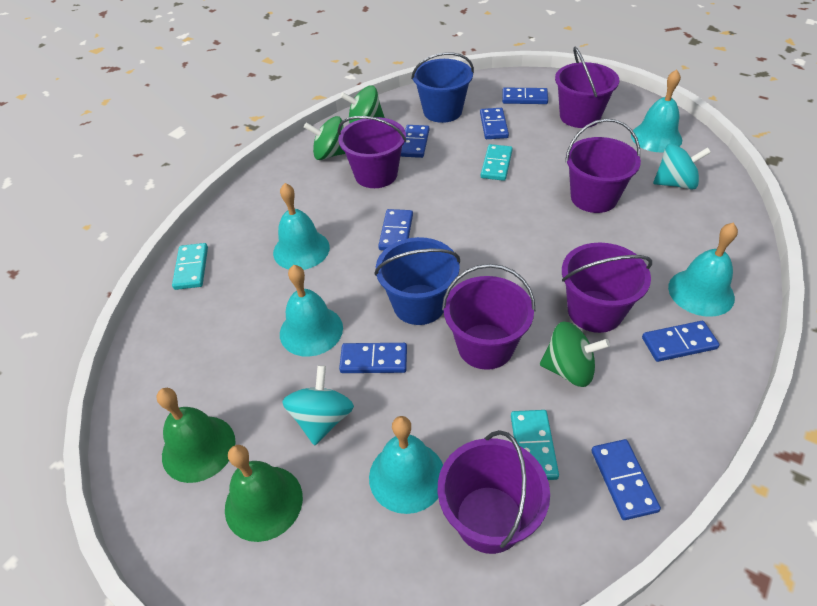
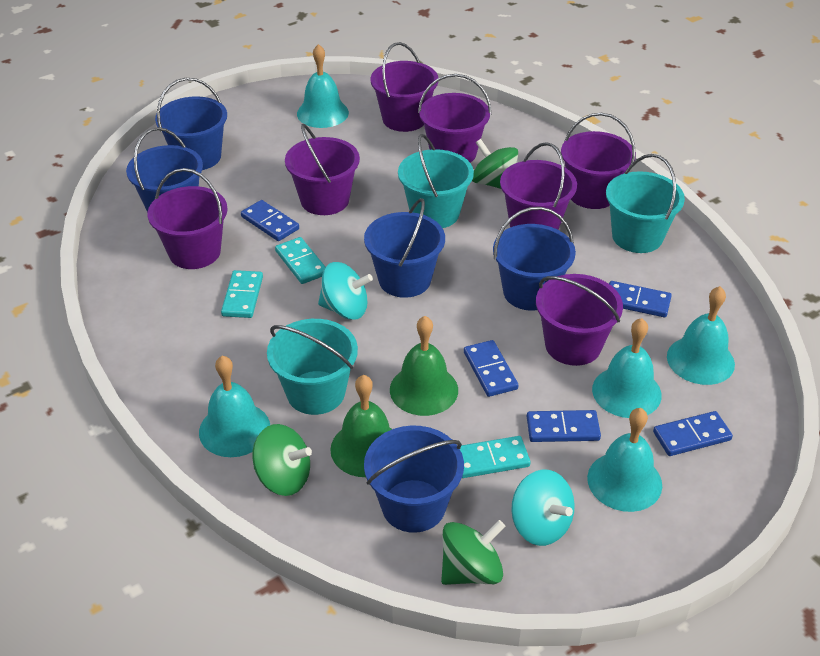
blue bucket: 2 -> 5
blue domino: 7 -> 5
purple bucket: 6 -> 7
turquoise bucket: 0 -> 3

